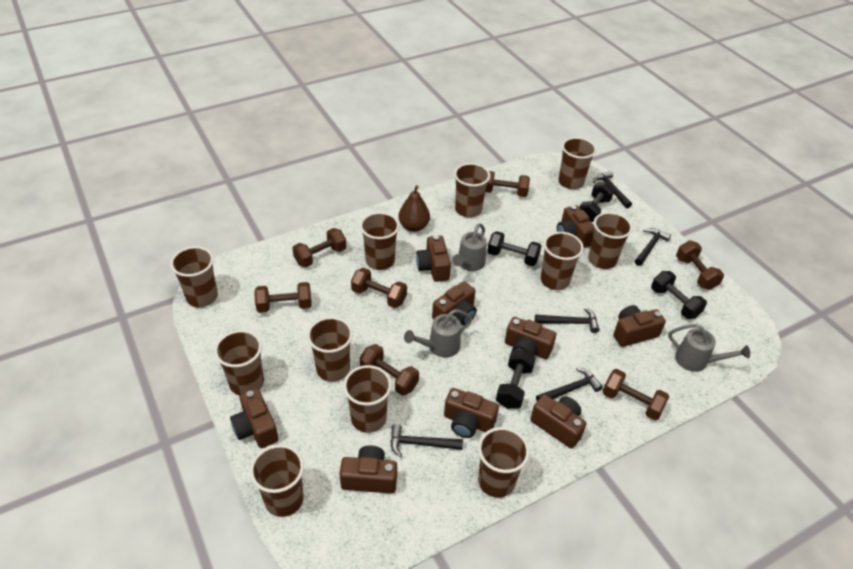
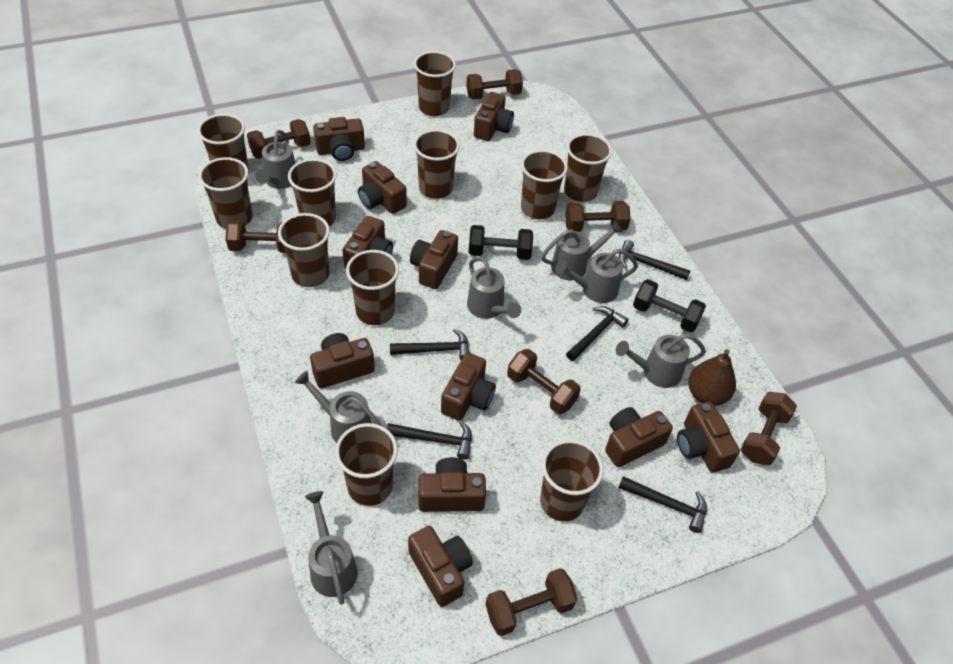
black dumbbell: 4 -> 2
brown camera: 9 -> 11
grey watering can: 3 -> 7

